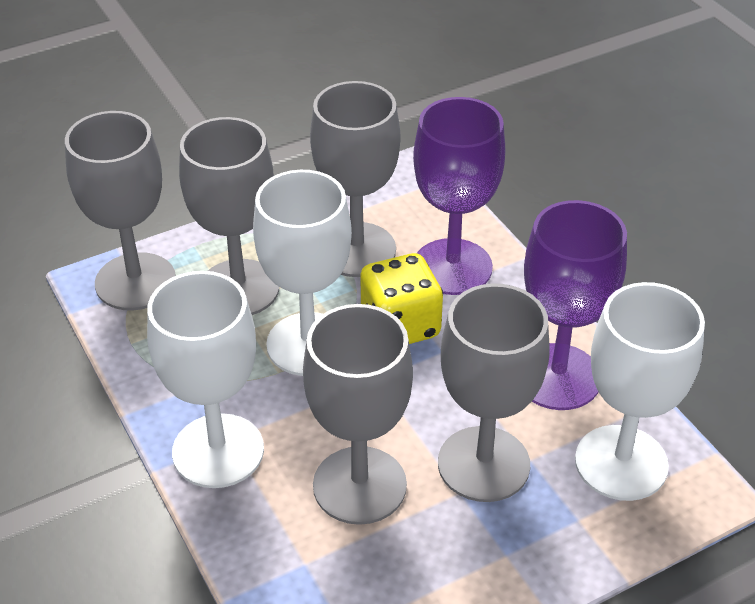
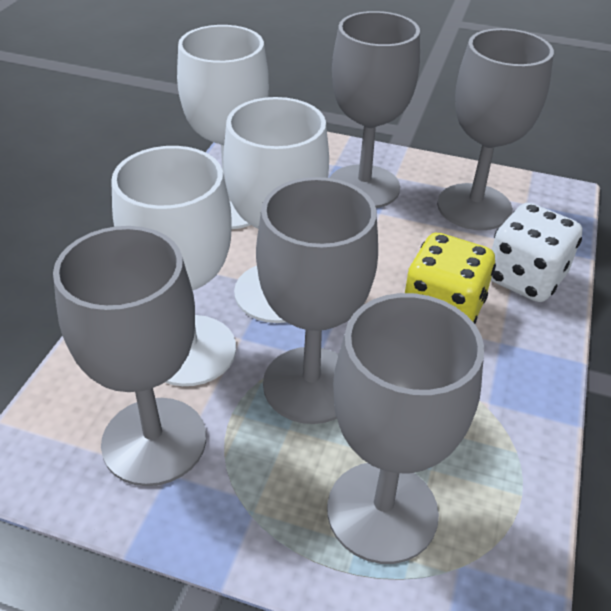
purple goblet: 2 -> 0
white dice: 0 -> 1

